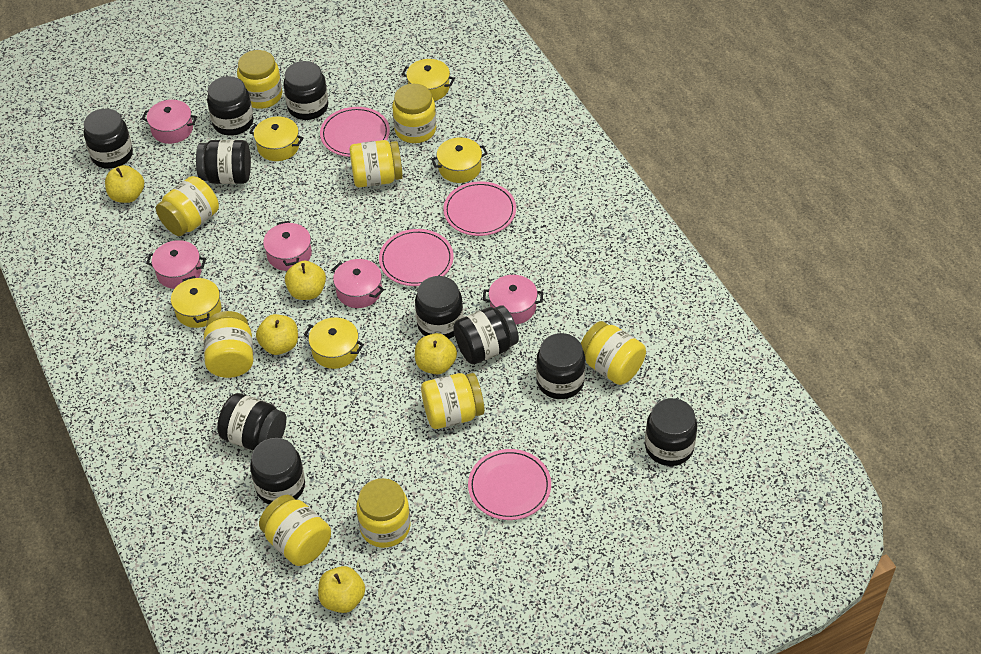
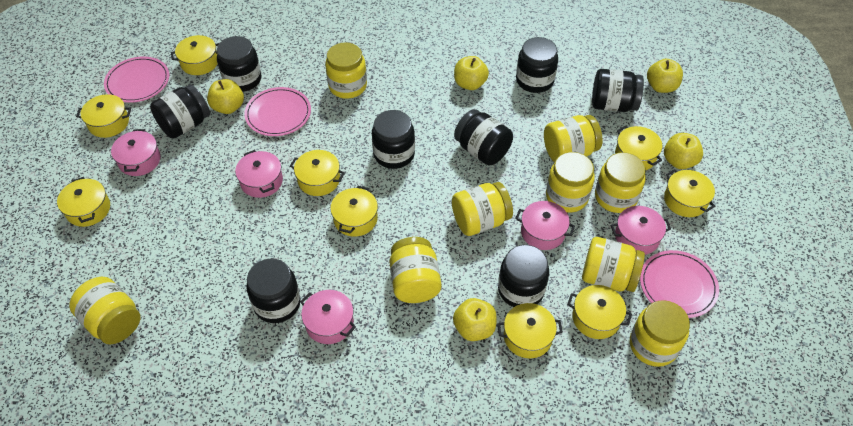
black jar: 10 -> 8
pink plate: 4 -> 3
yellow pot: 5 -> 9

